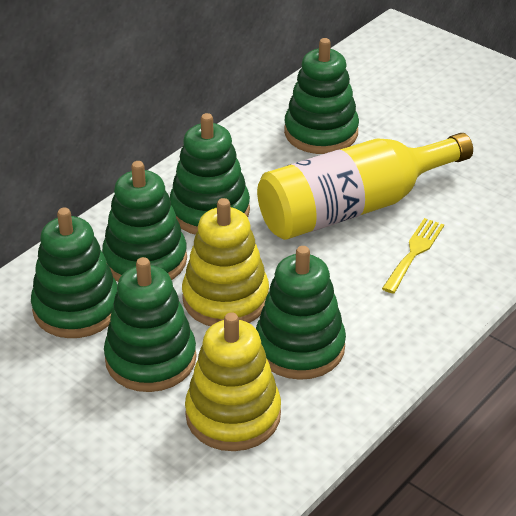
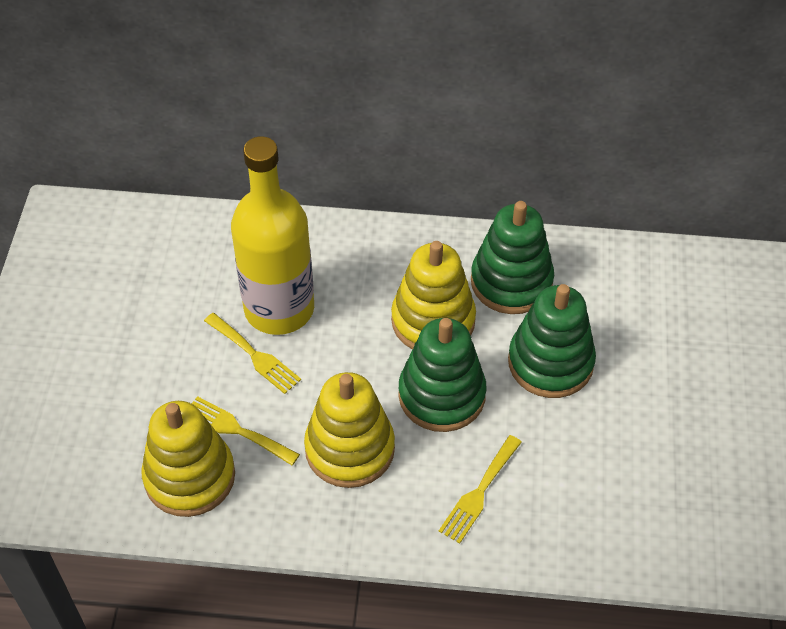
green stacking toy: 6 -> 3
yellow fork: 1 -> 3
yellow stacking toy: 2 -> 3

